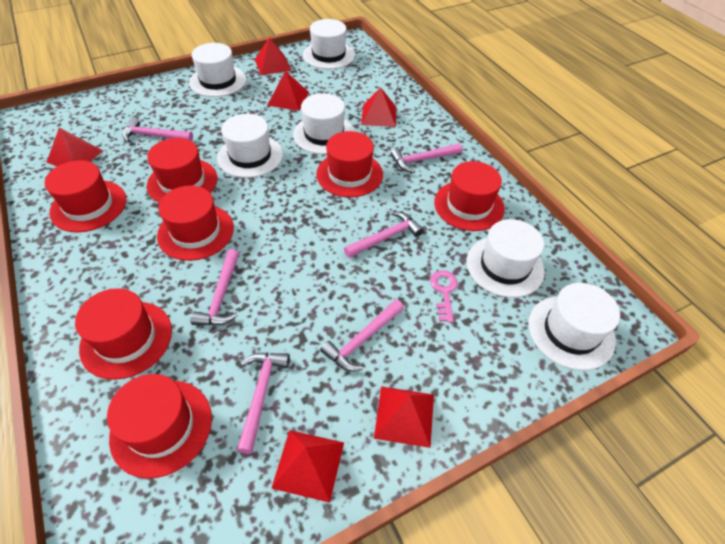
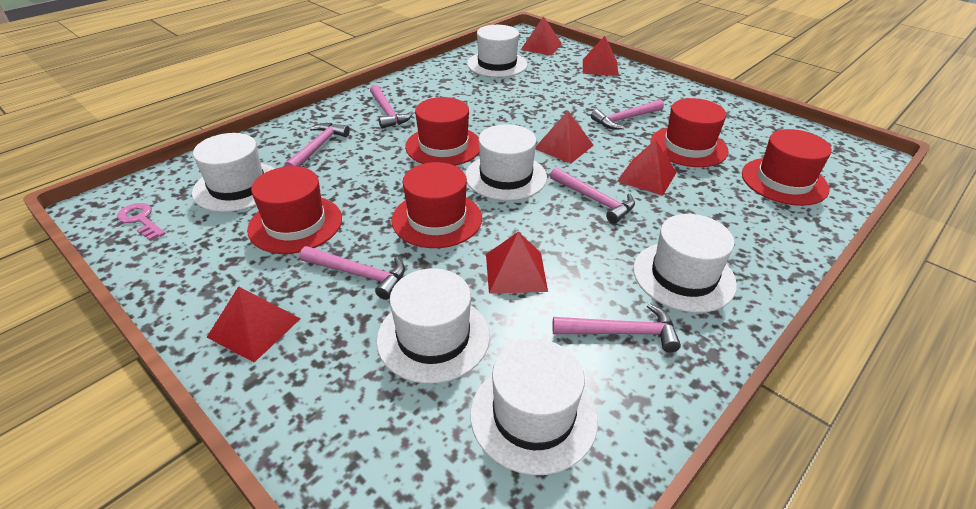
red hat: 7 -> 5

